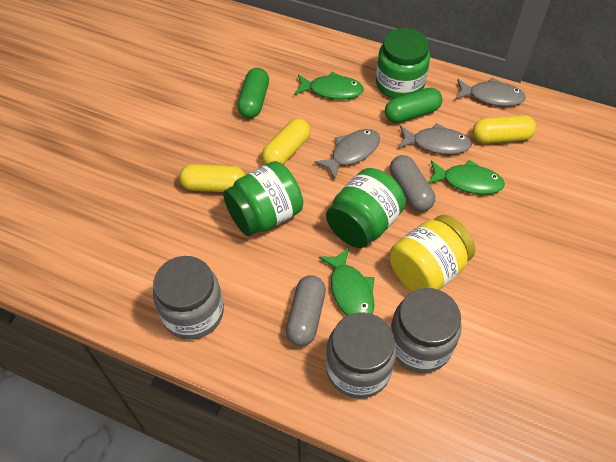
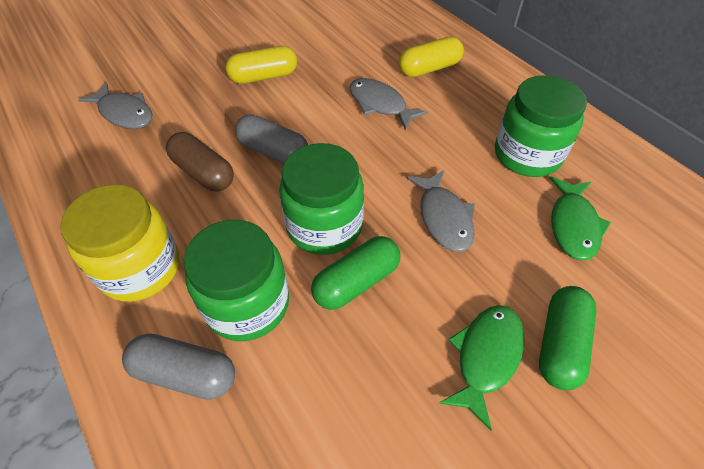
brown capsule: 0 -> 1
green fish: 3 -> 2
grey jar: 3 -> 0
yellow capsule: 3 -> 2

